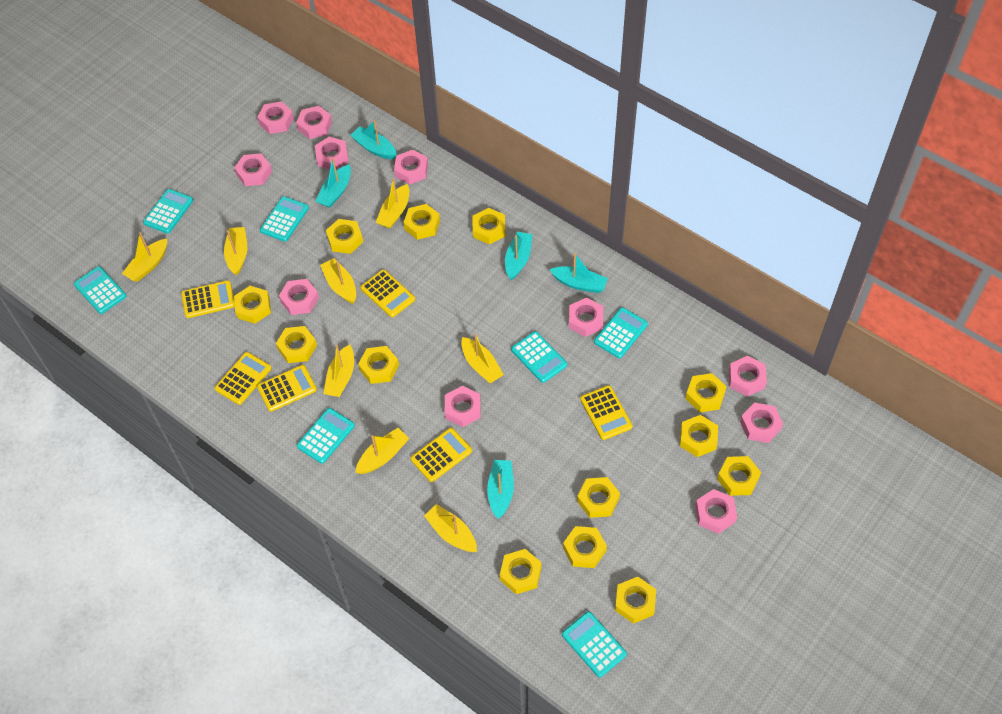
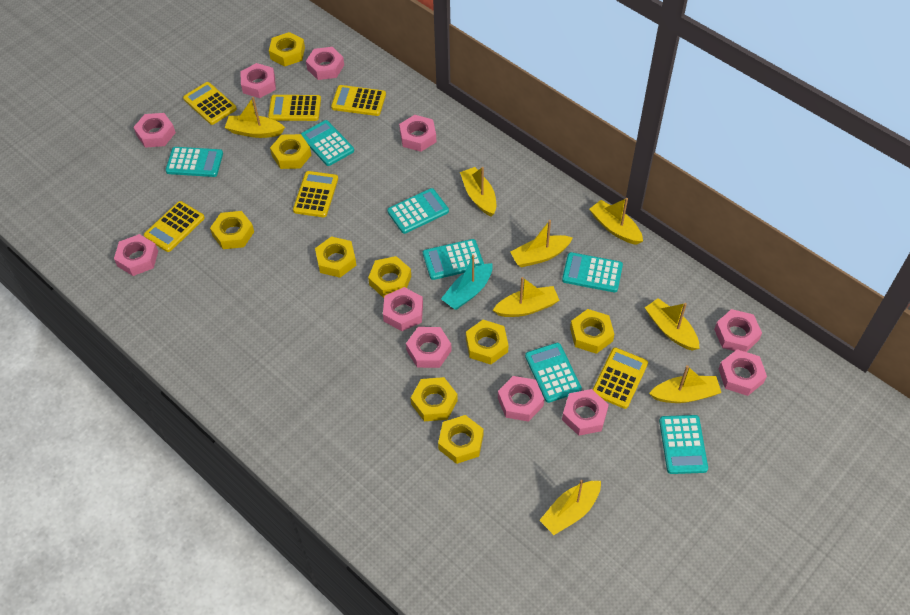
turquoise boat: 5 -> 1
yellow nut: 13 -> 9

